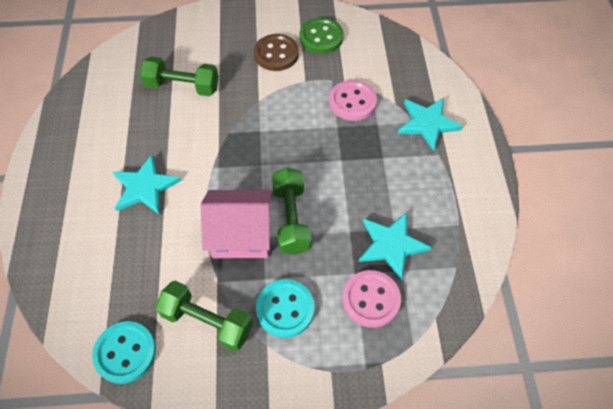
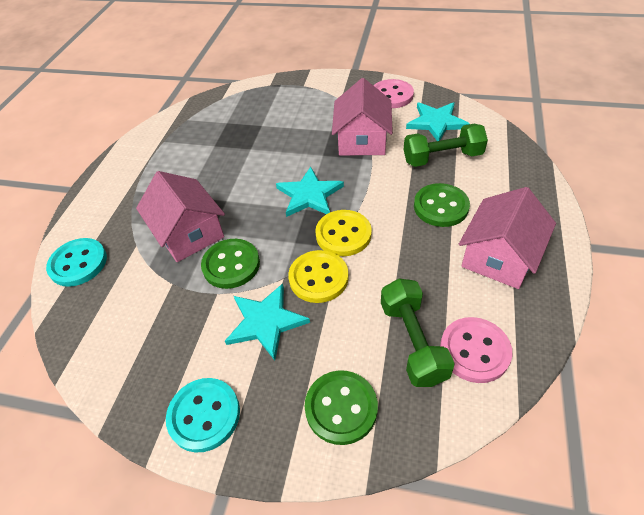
brown button: 1 -> 0
green button: 1 -> 3
green dumbbell: 3 -> 2
pink house: 1 -> 3
yellow button: 0 -> 2

